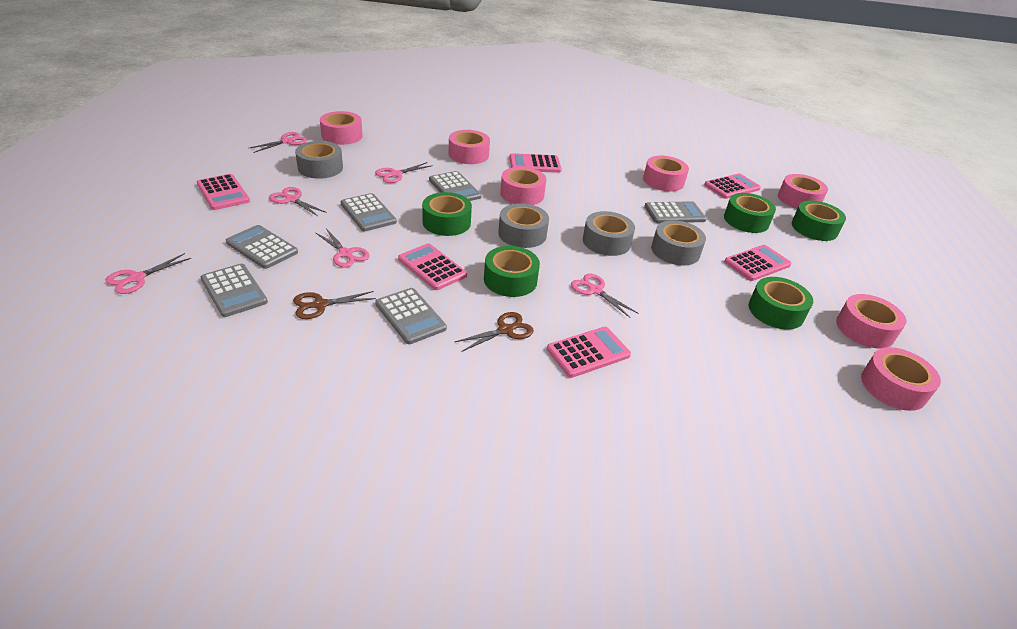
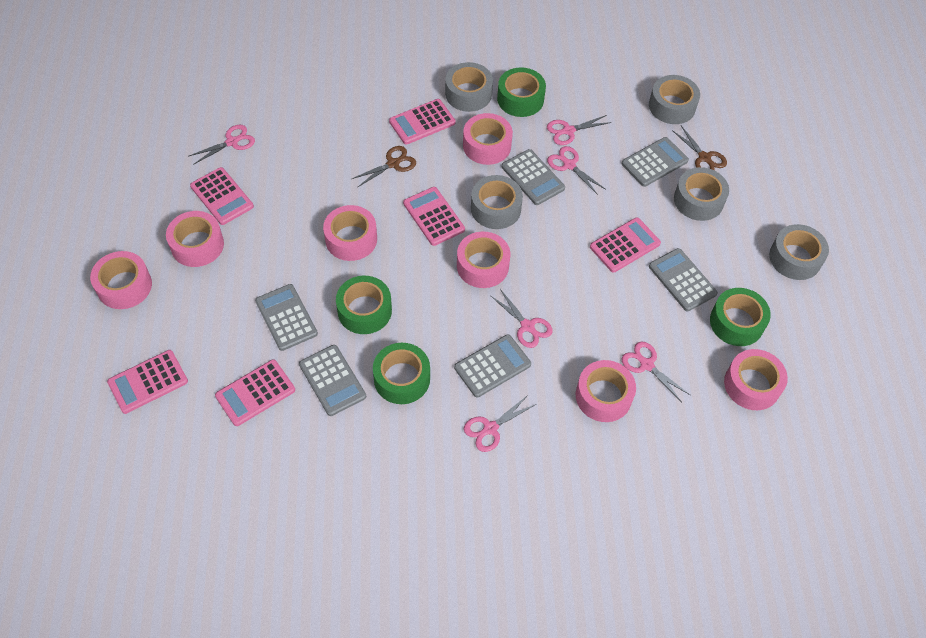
green tape: 5 -> 4
grey tape: 4 -> 5

